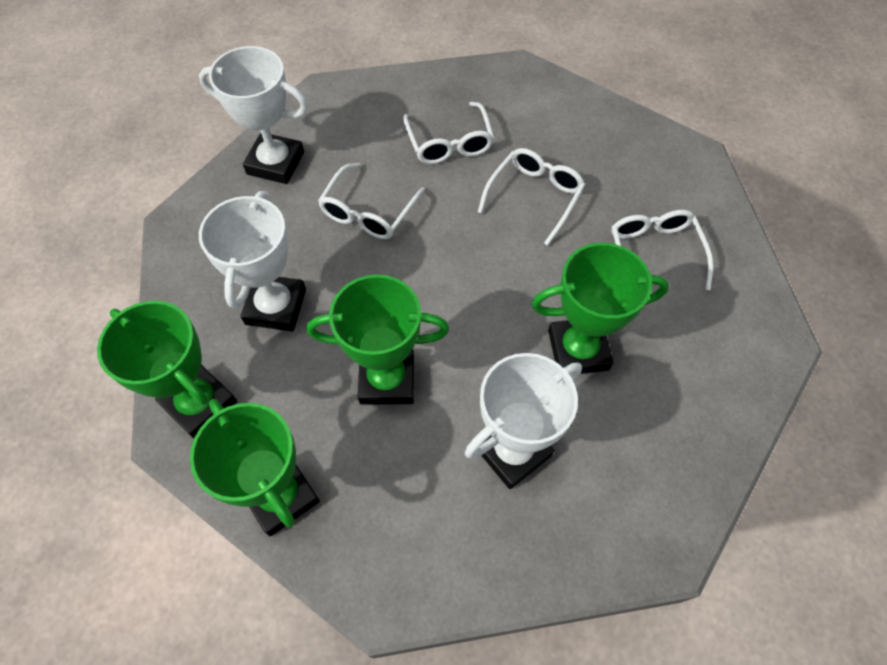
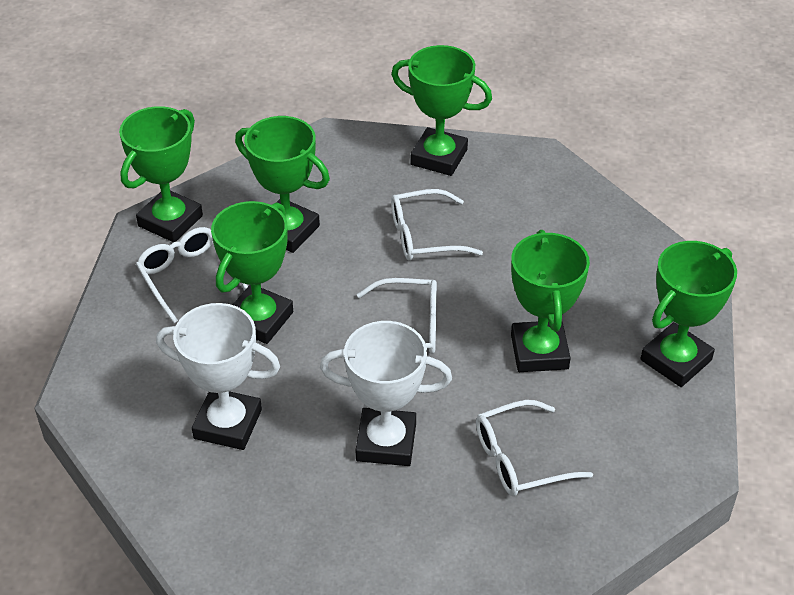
green trophy: 4 -> 6
white trophy: 3 -> 2

